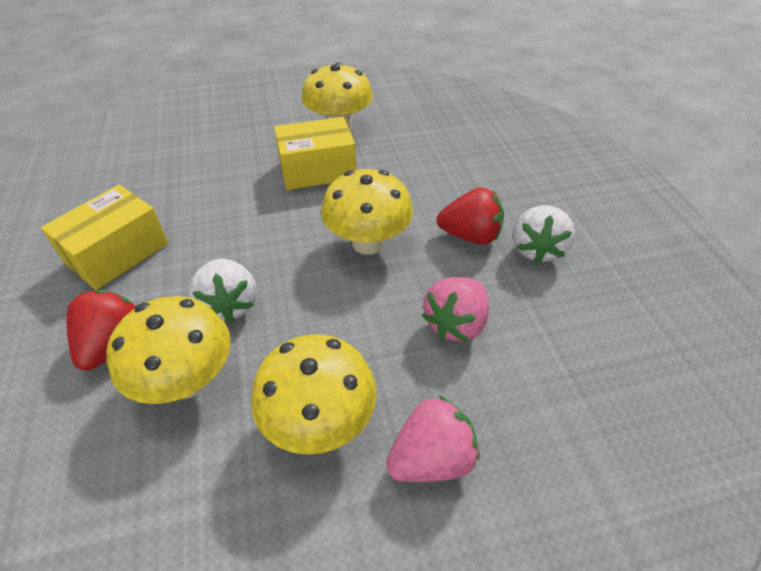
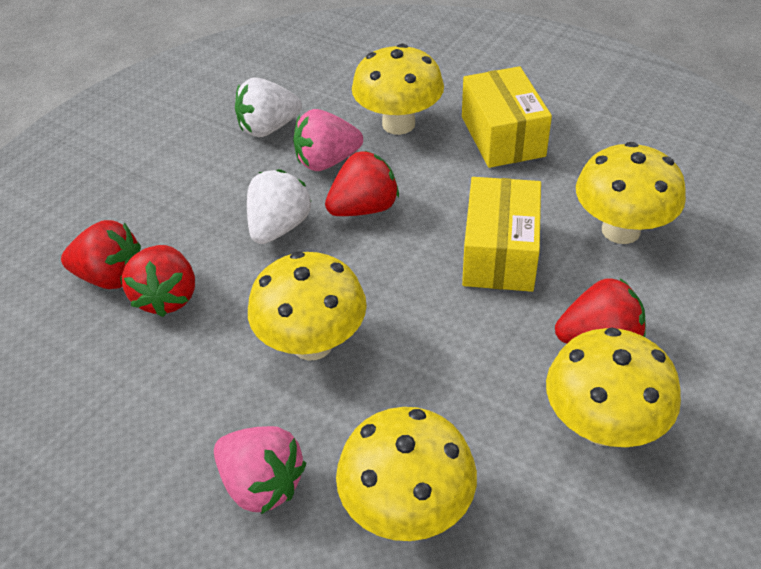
red strawberry: 2 -> 4
yellow mushroom: 4 -> 5

